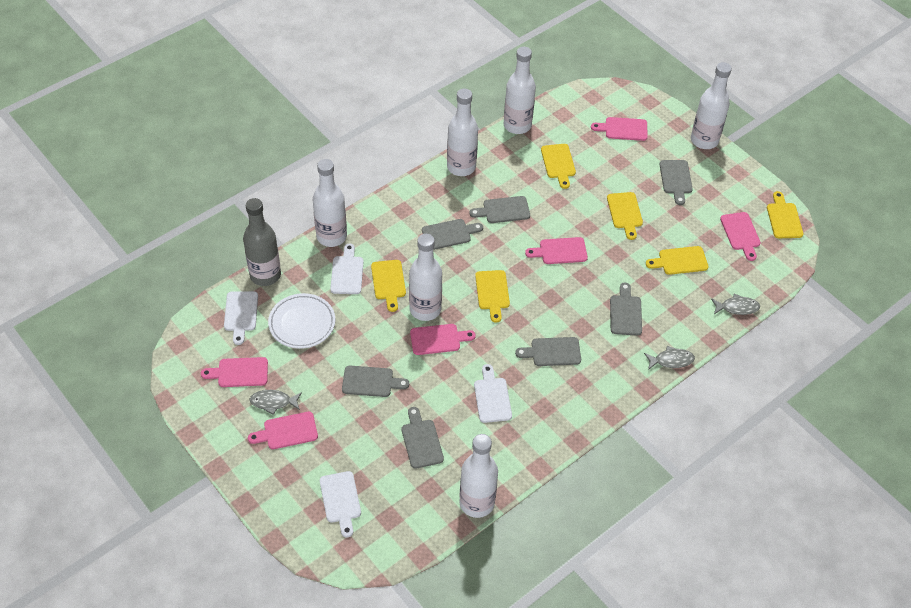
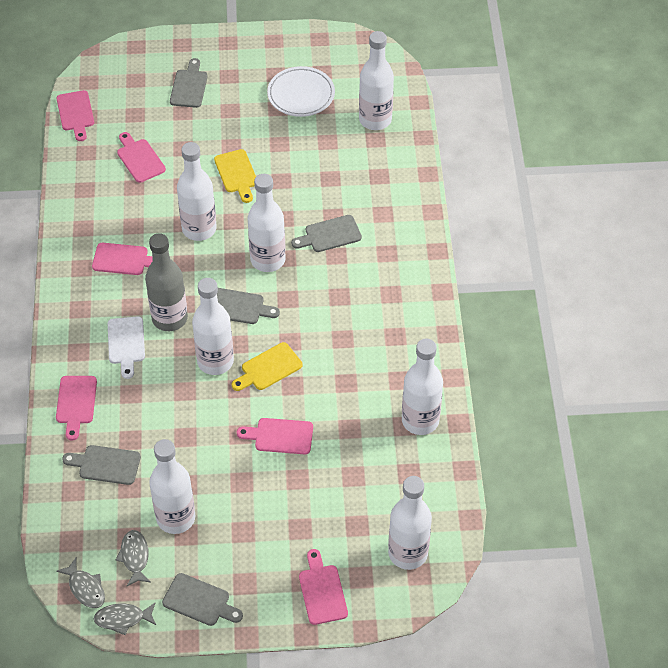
grey cutting board: 7 -> 5
white bottle: 6 -> 7
white cutting board: 4 -> 1
yellow cutting board: 6 -> 2

